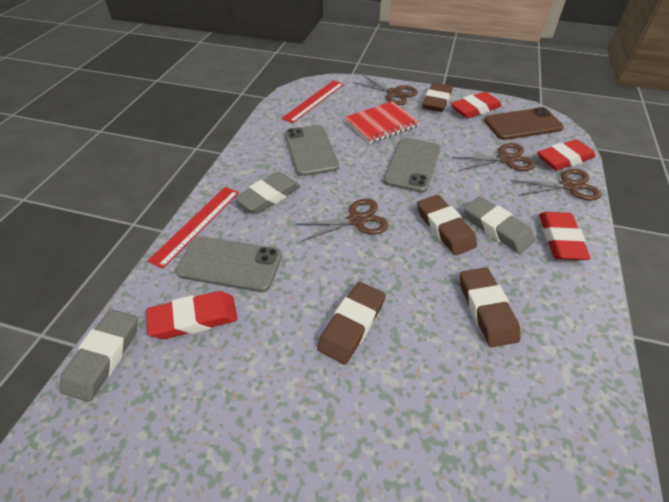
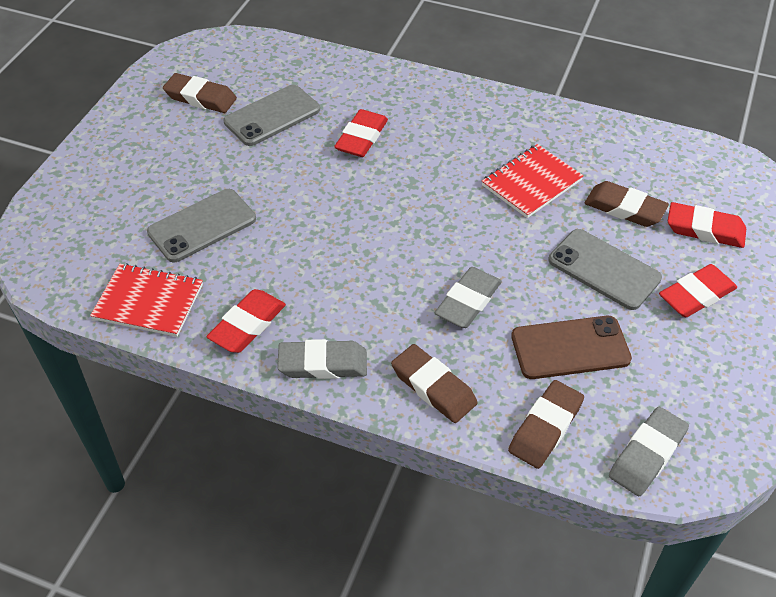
brown scissors: 4 -> 0
red notebook: 1 -> 2
red ruler: 2 -> 0

